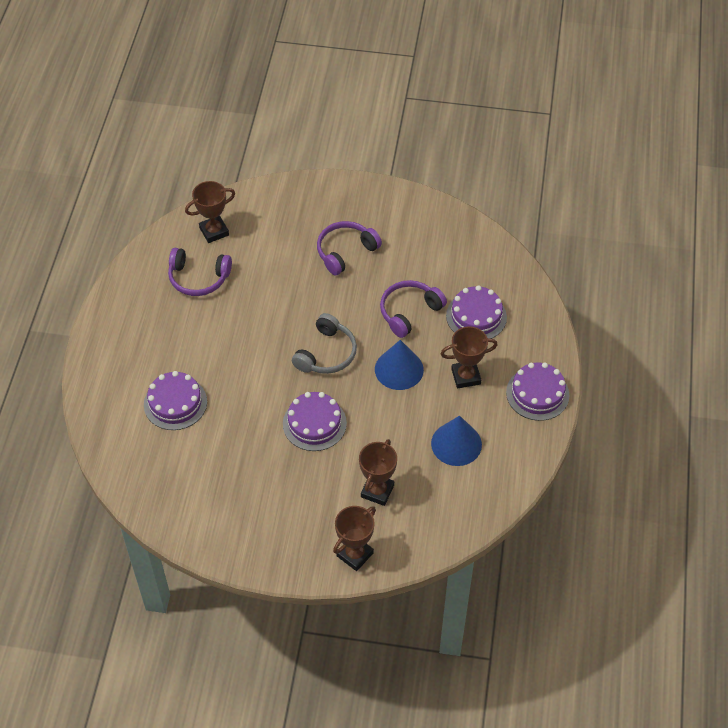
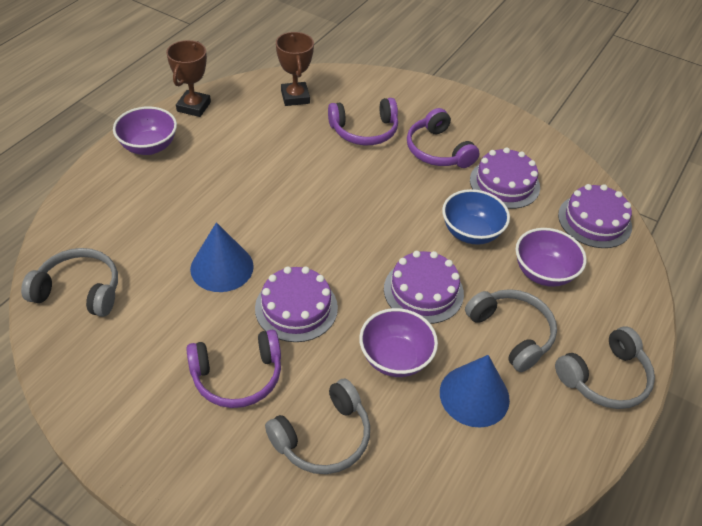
blue bowl: 0 -> 1
brown trophy: 4 -> 2
grey headphones: 1 -> 4
purple bowl: 0 -> 3

